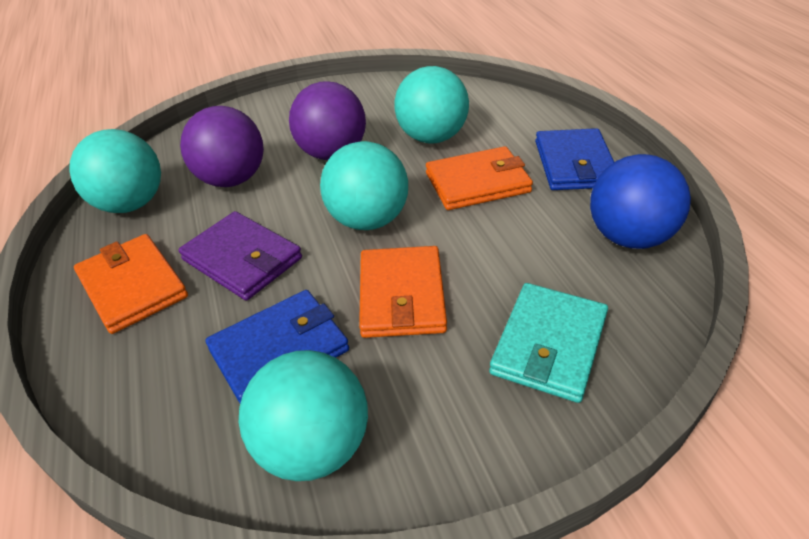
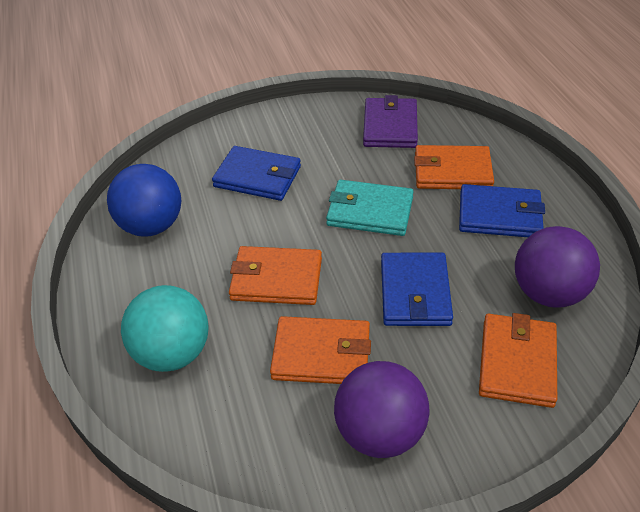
blue wallet: 2 -> 3
orange wallet: 3 -> 4
turquoise ball: 4 -> 1

